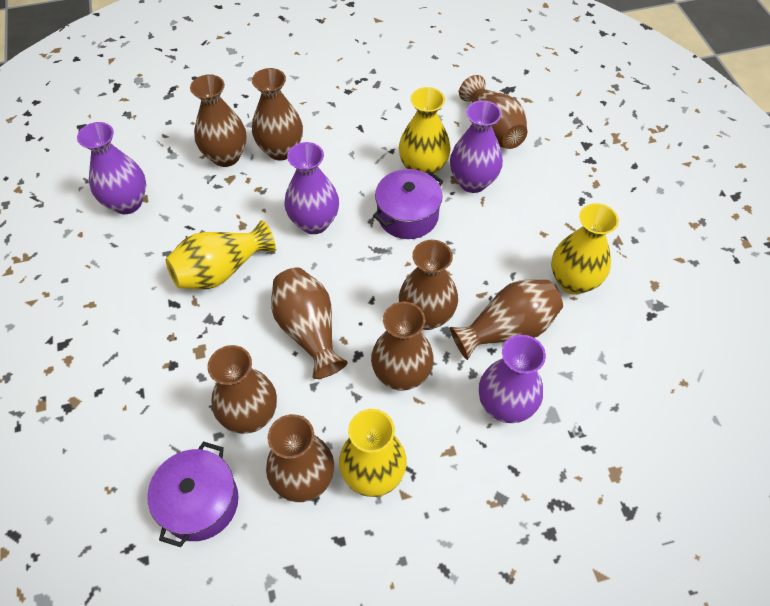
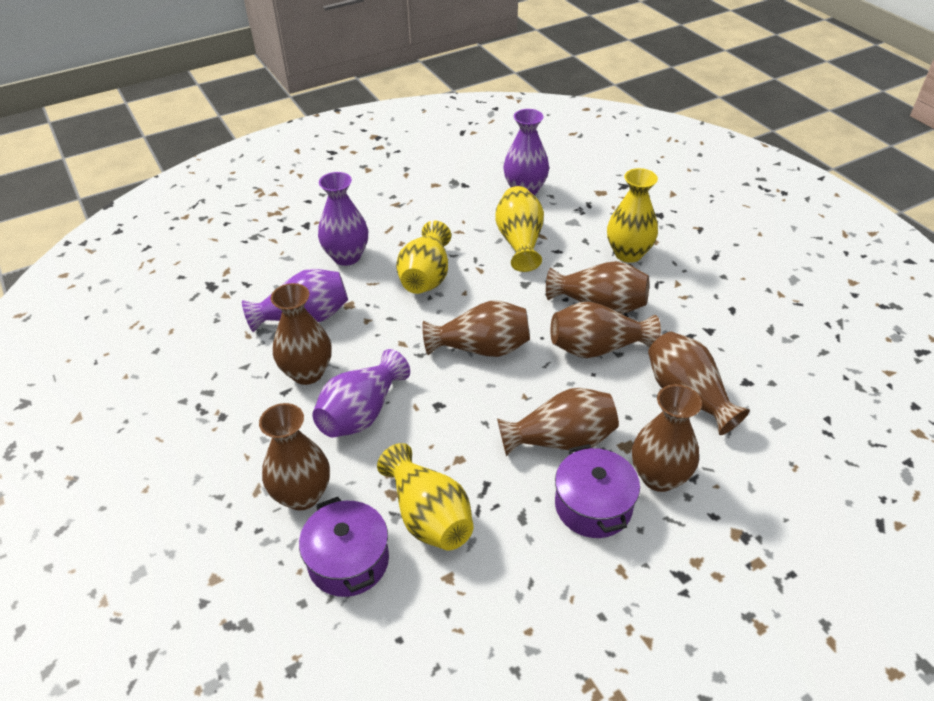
brown vase: 9 -> 8

